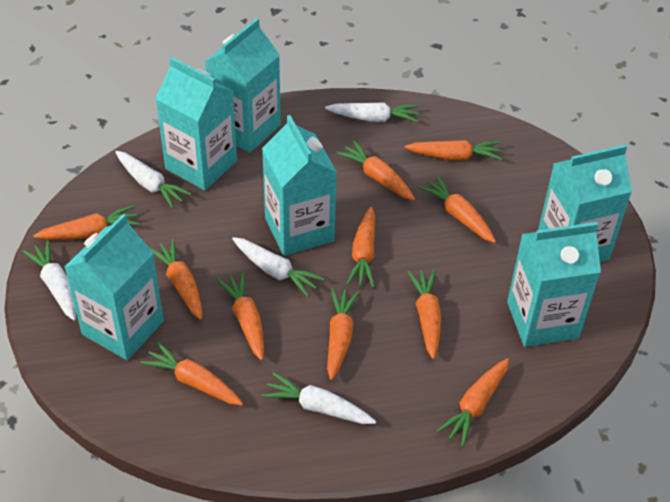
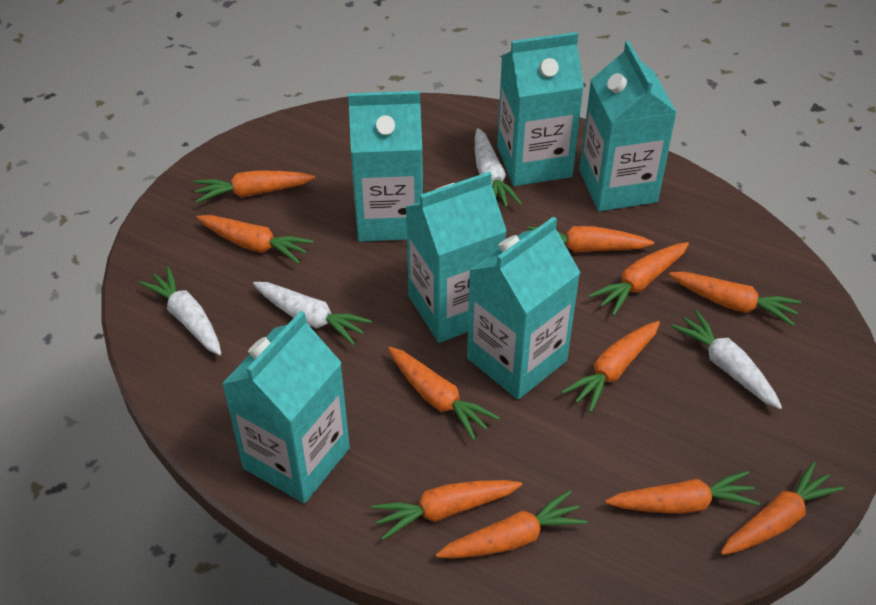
white carrot: 5 -> 4

